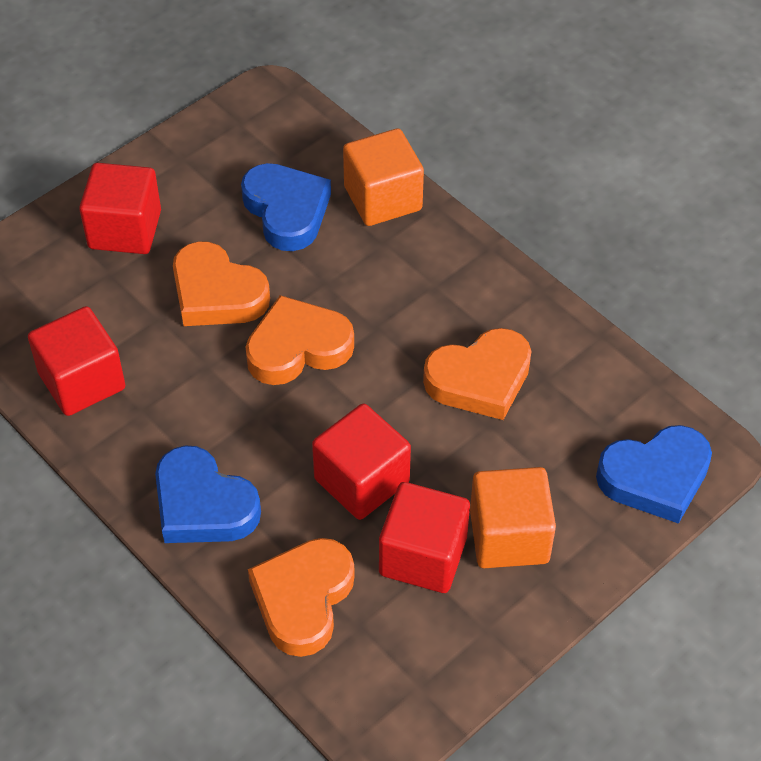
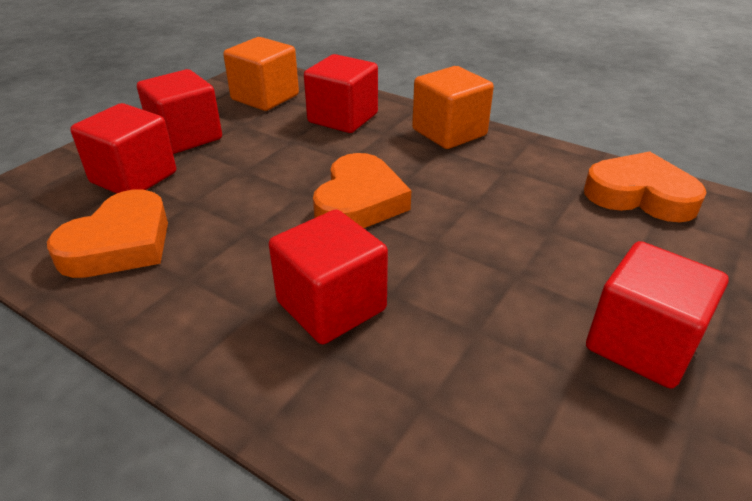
blue heart: 3 -> 0
orange heart: 4 -> 3
red cube: 4 -> 5

